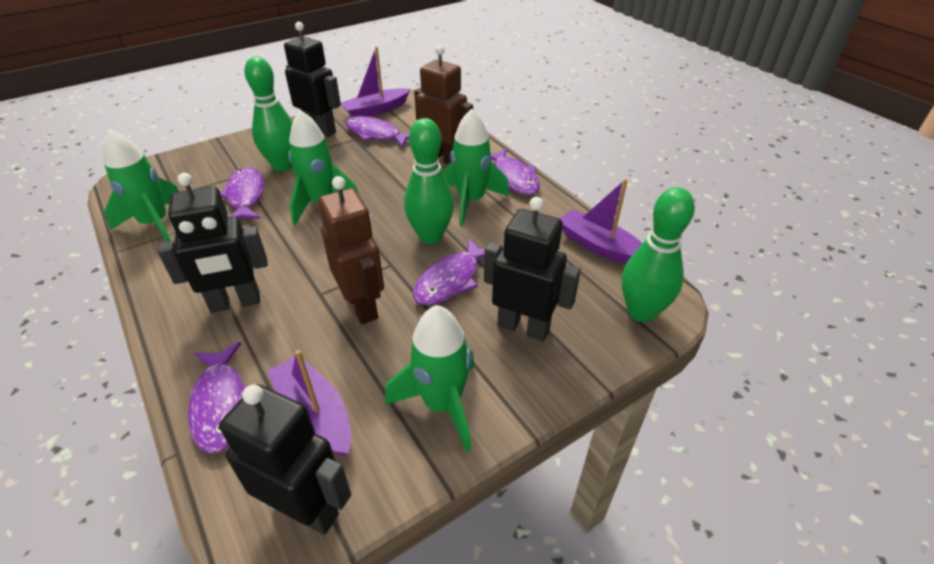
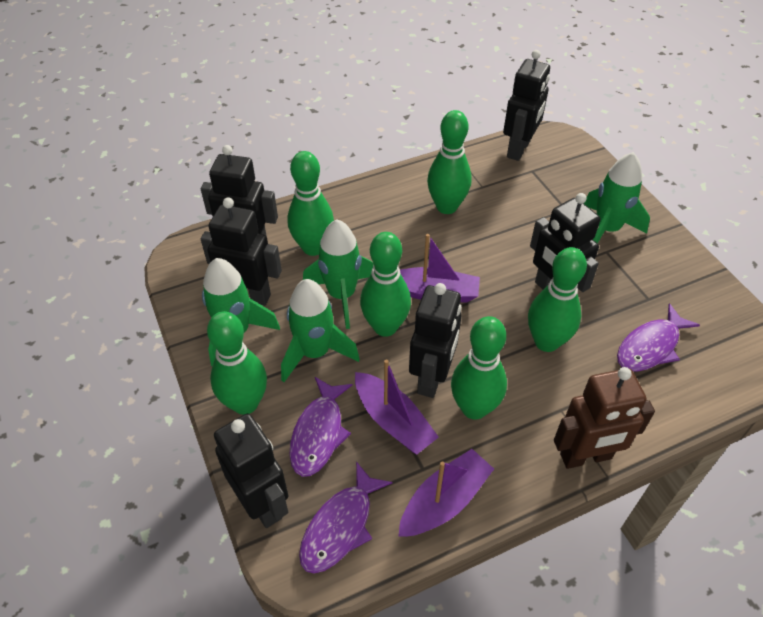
black robot: 4 -> 6
brown robot: 2 -> 1
green bowling pin: 3 -> 6
purple fish: 5 -> 3

